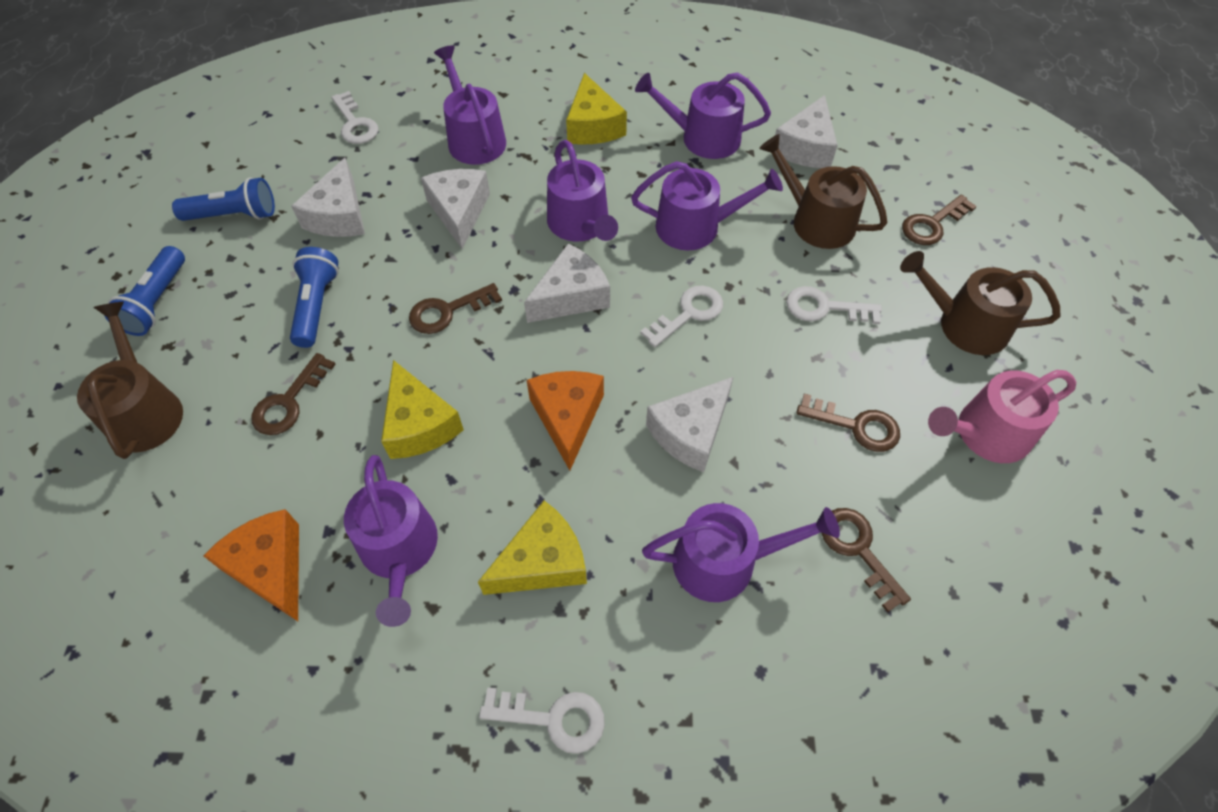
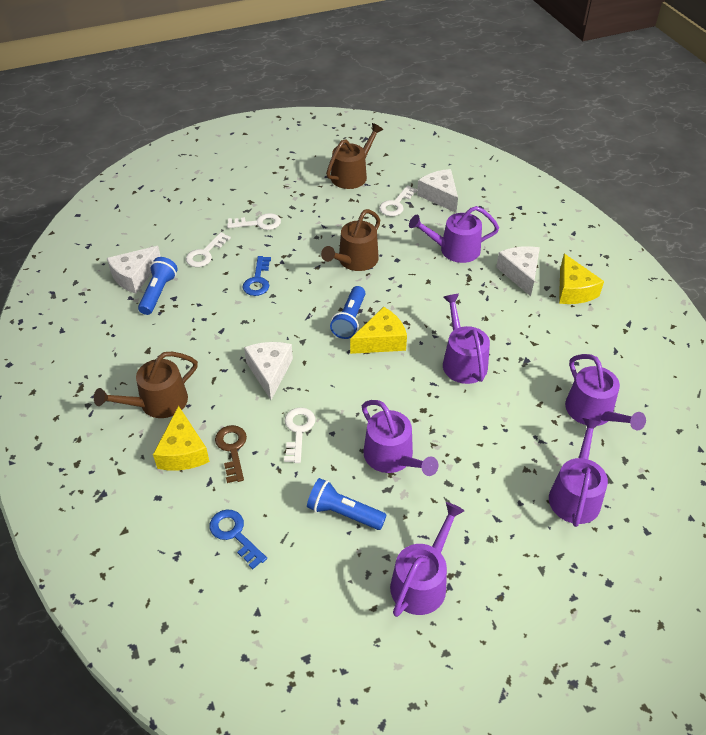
blue key: 0 -> 2
brown key: 5 -> 1
orange cheese: 2 -> 0
pink watering can: 1 -> 0
white cheese: 5 -> 4

